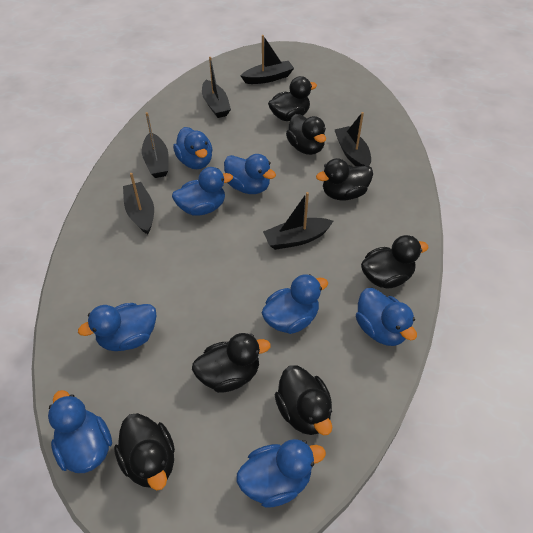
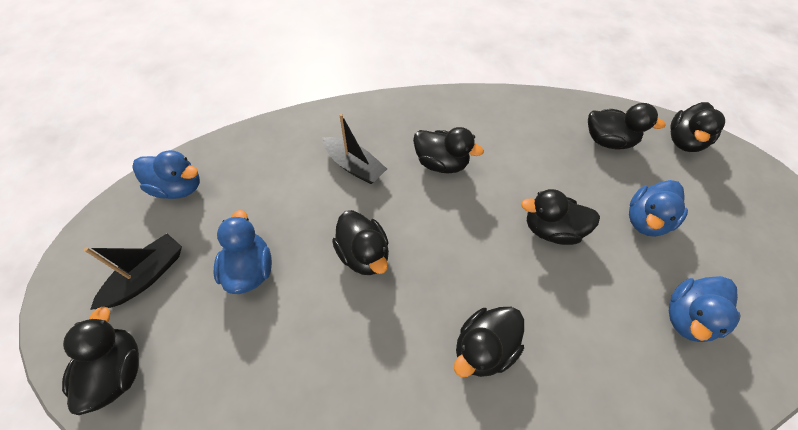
black boat: 6 -> 2
blue duck: 8 -> 4

